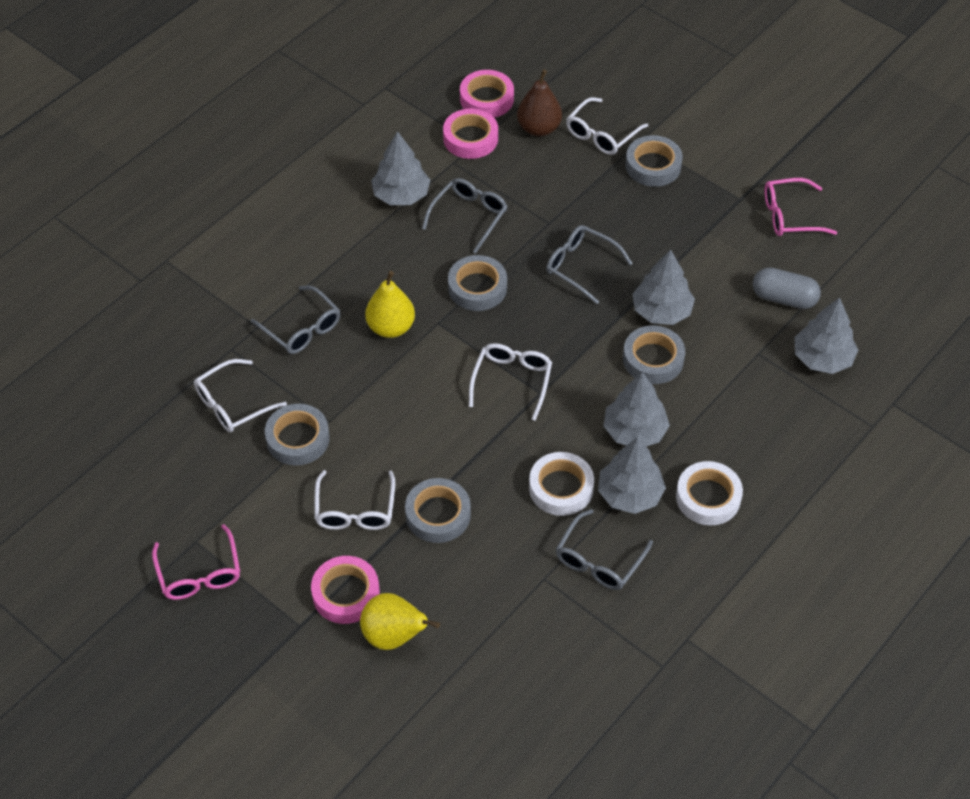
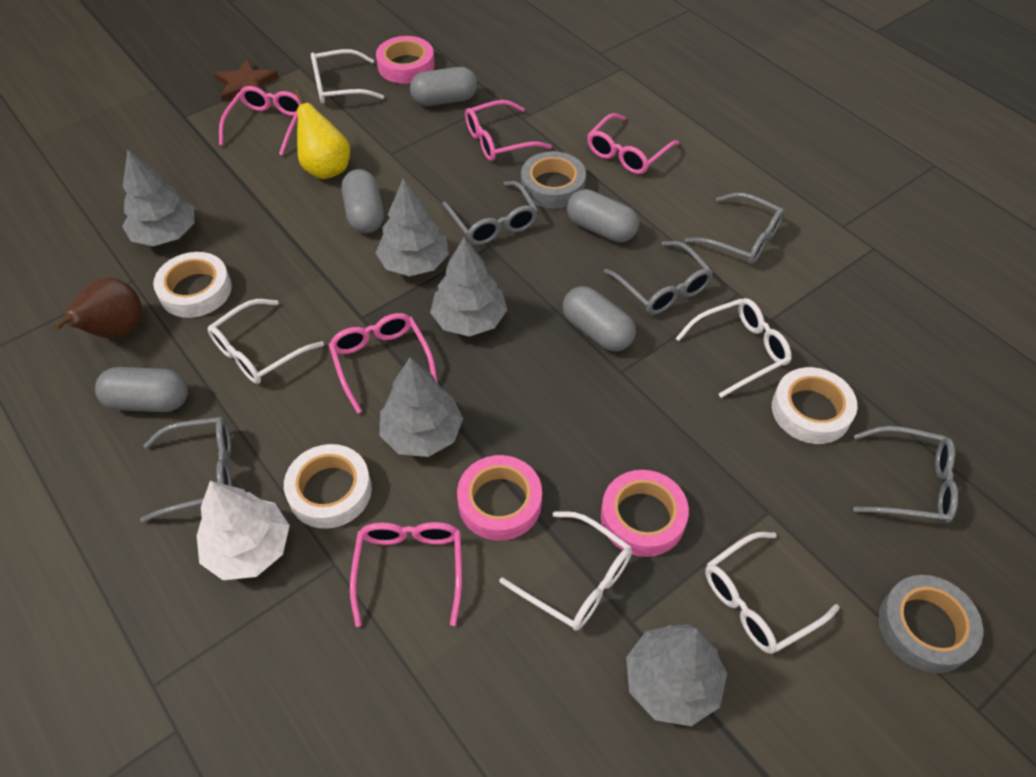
brown star: 0 -> 1
grey capsule: 1 -> 5
grey glasses: 4 -> 5
grey tape: 5 -> 2
pink glasses: 2 -> 5
white glasses: 4 -> 5
white tape: 2 -> 3
white tree: 0 -> 1
yellow pear: 2 -> 1

